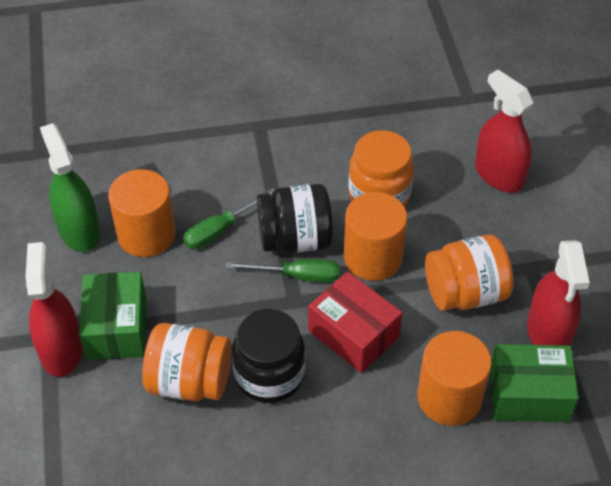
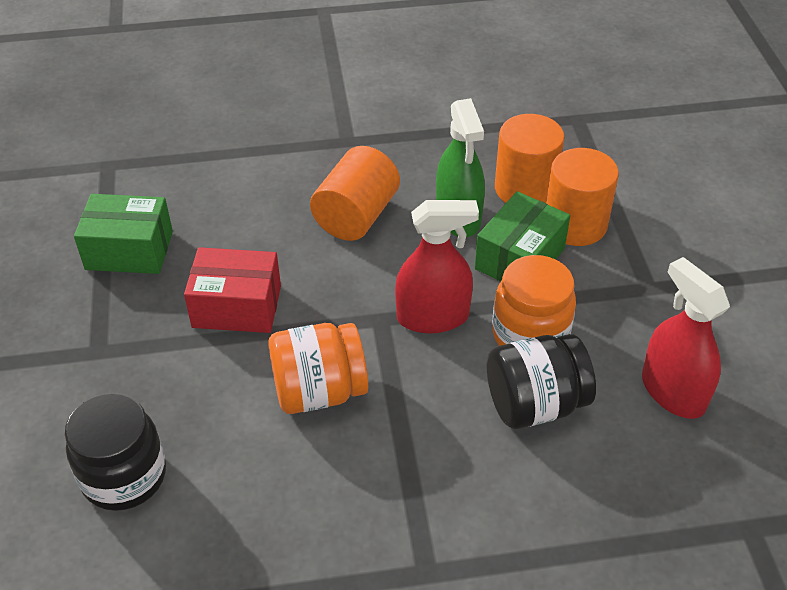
green screwdriver: 2 -> 0
orange jar: 3 -> 2
red spray bottle: 3 -> 2

